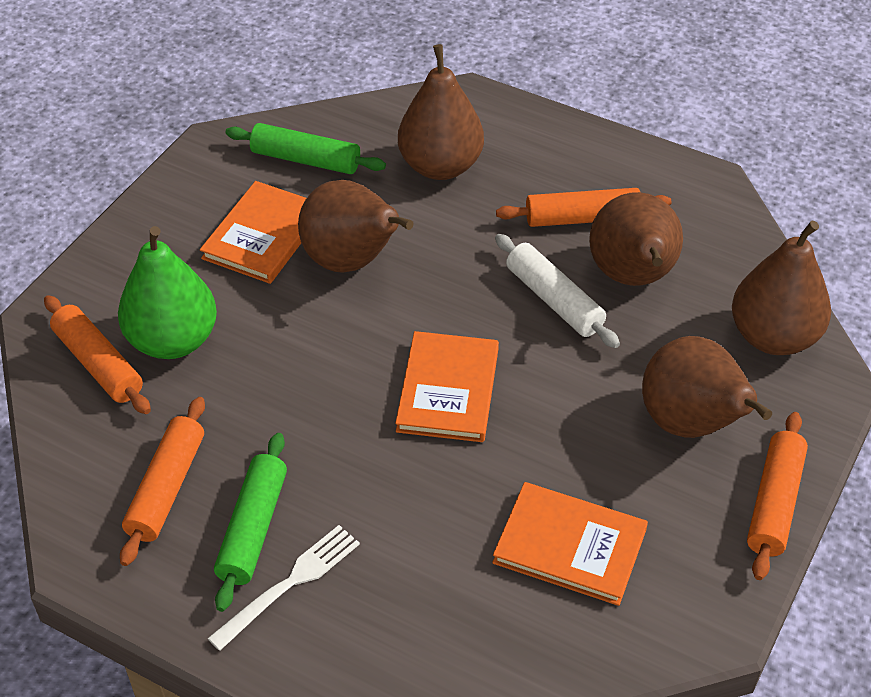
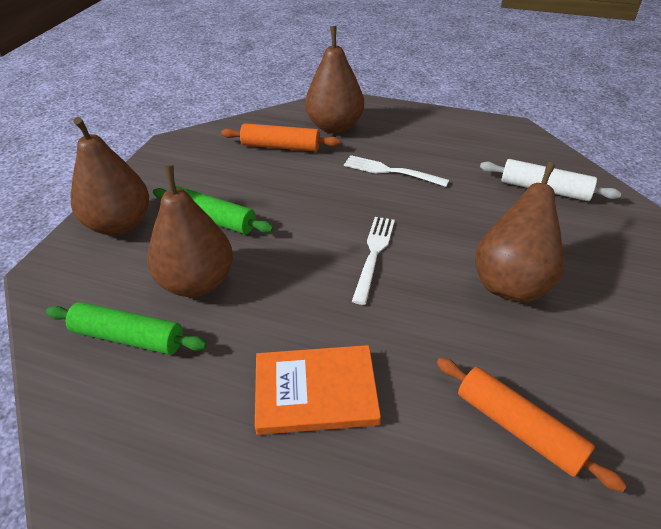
brown pear: 5 -> 4
green pear: 1 -> 0
orange book: 3 -> 1
orange rolling pin: 4 -> 2
white fork: 1 -> 2

